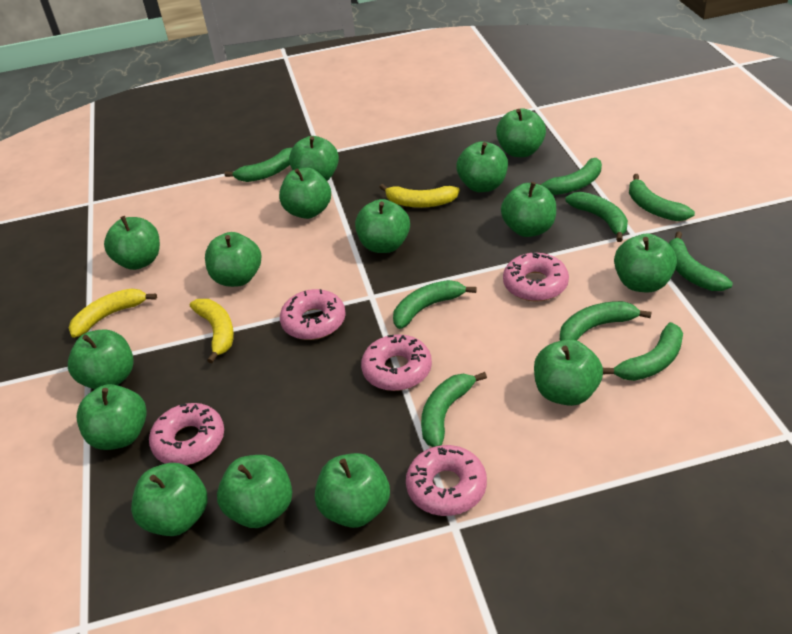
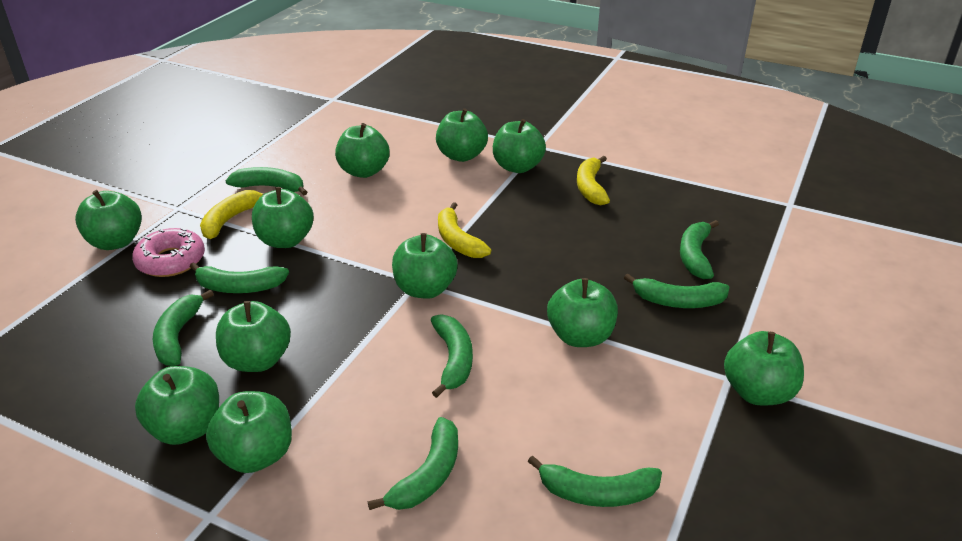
green apple: 15 -> 11
green banana: 9 -> 8
pink donut: 5 -> 1

